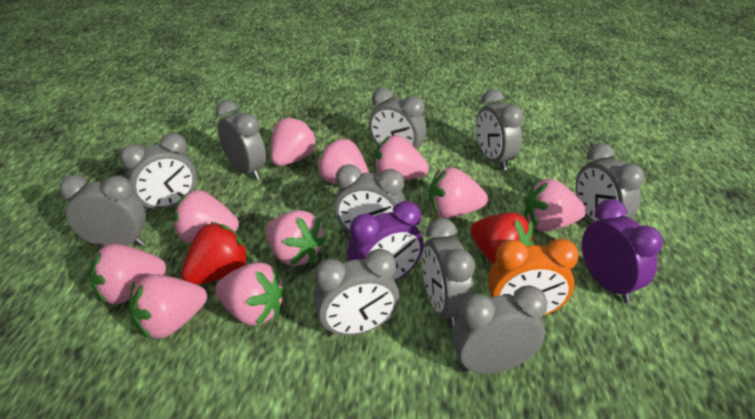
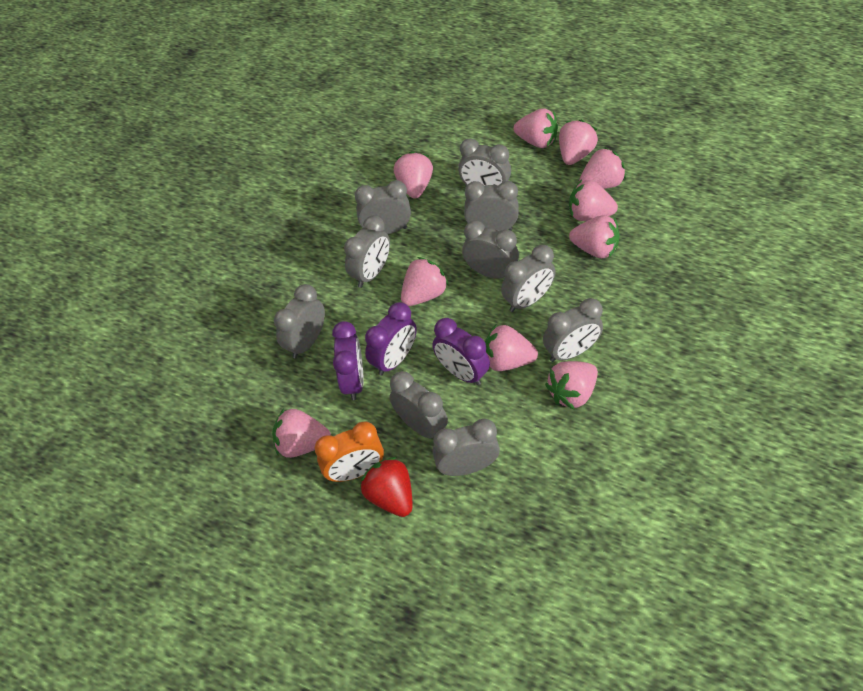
purple clock: 2 -> 3
red strawberry: 2 -> 1

